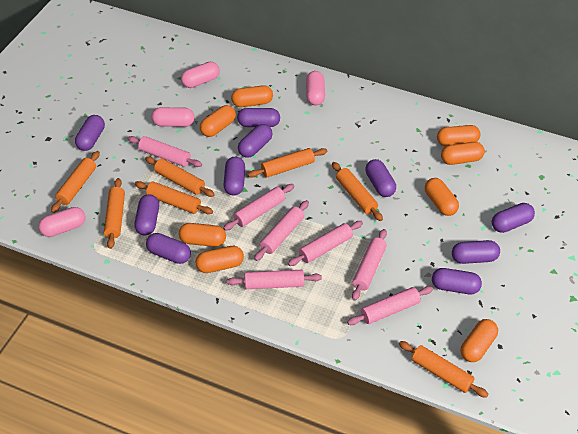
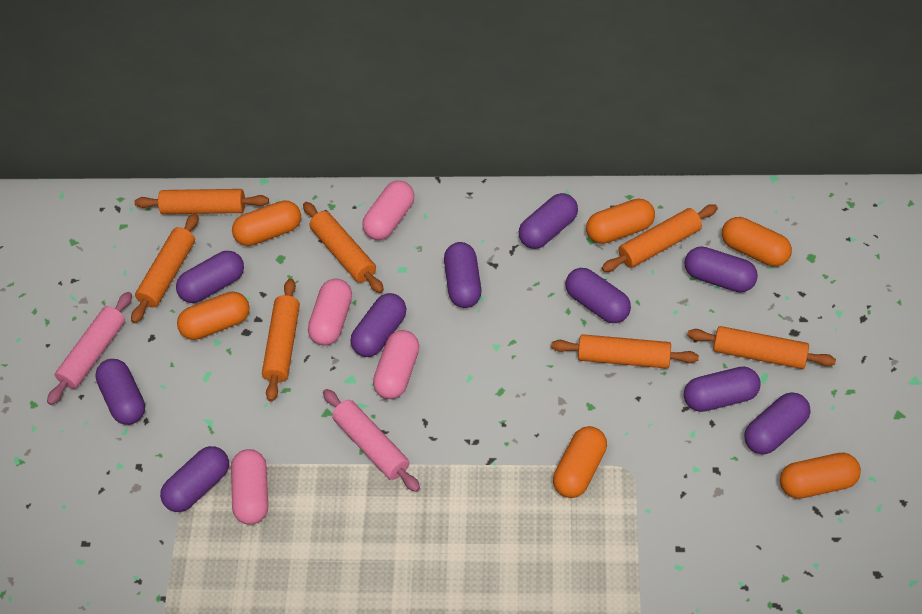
orange capsule: 8 -> 6
pink rolling pin: 7 -> 2

